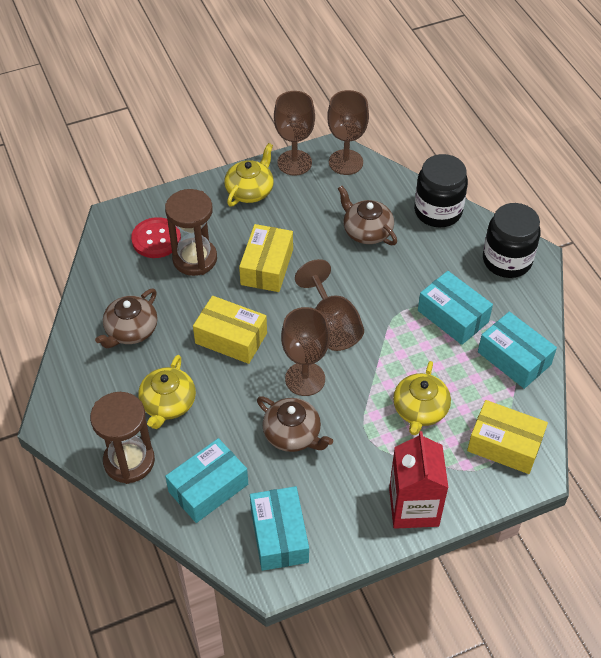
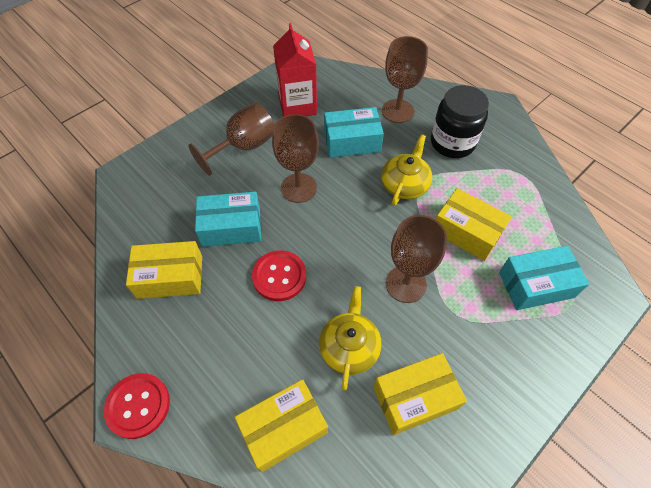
black jar: 2 -> 1
brown hourglass: 2 -> 0
brown teapot: 3 -> 0
red button: 1 -> 2
turquoise box: 4 -> 3
yellow box: 3 -> 4
yellow teapot: 3 -> 2

